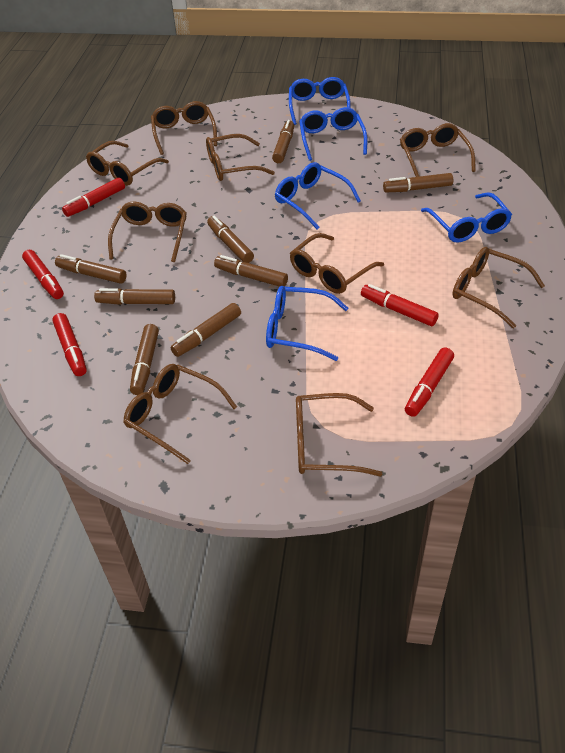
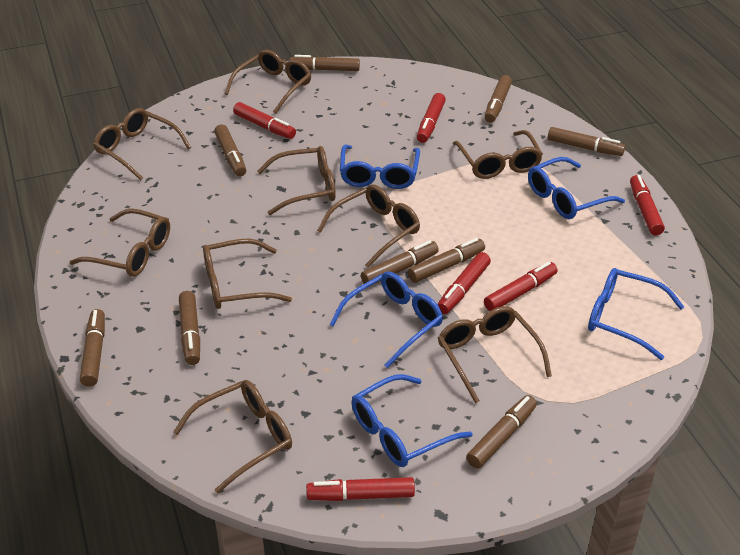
brown marker: 8 -> 9
red marker: 5 -> 6

